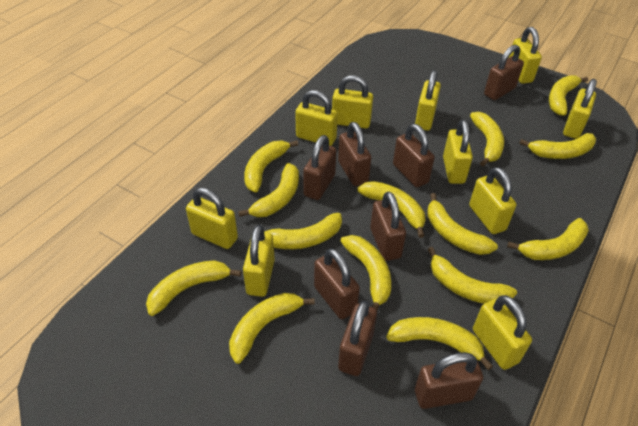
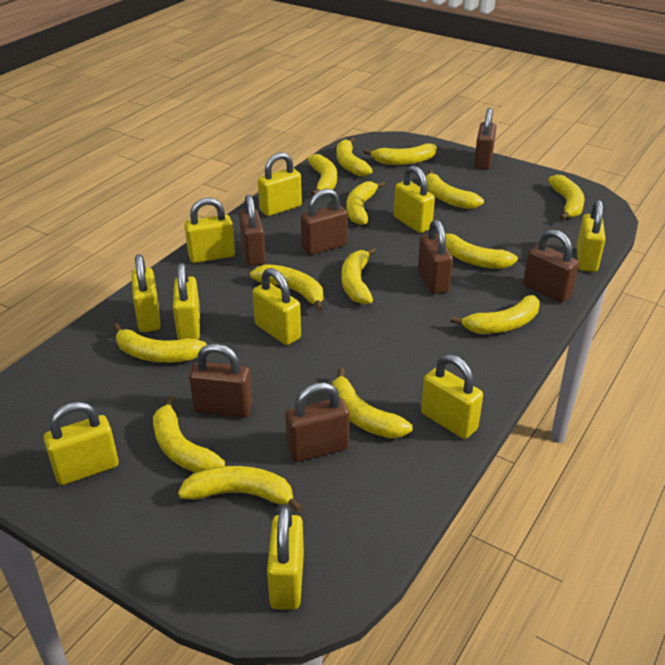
brown padlock: 8 -> 7

